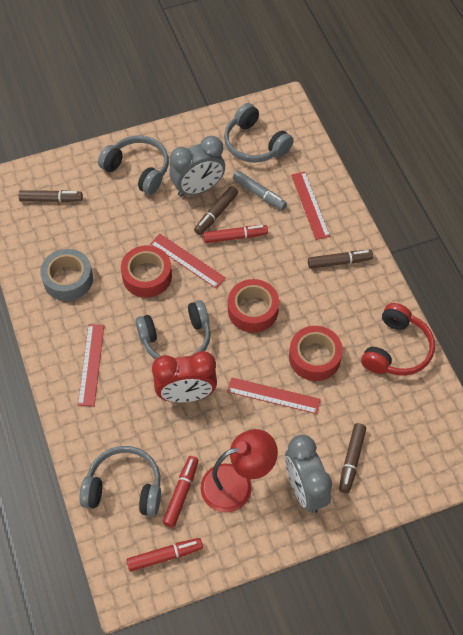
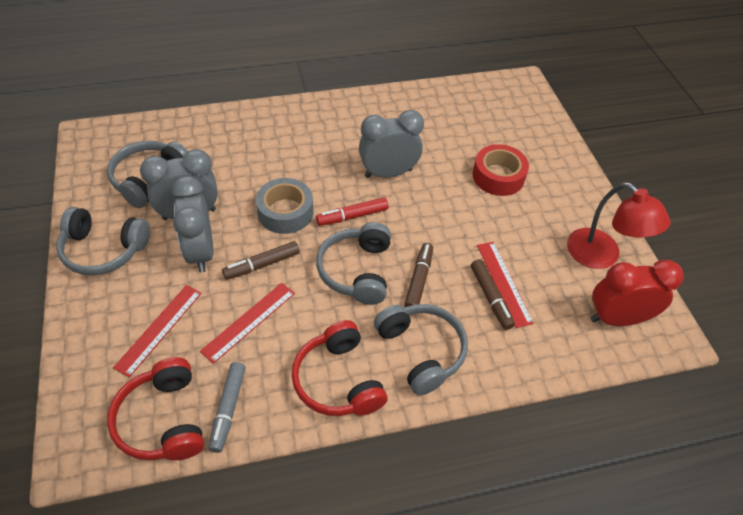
brown marker: 4 -> 3
grey clock: 2 -> 3
red headphones: 1 -> 2
red marker: 3 -> 1
red ruler: 4 -> 3
red tape: 3 -> 1

